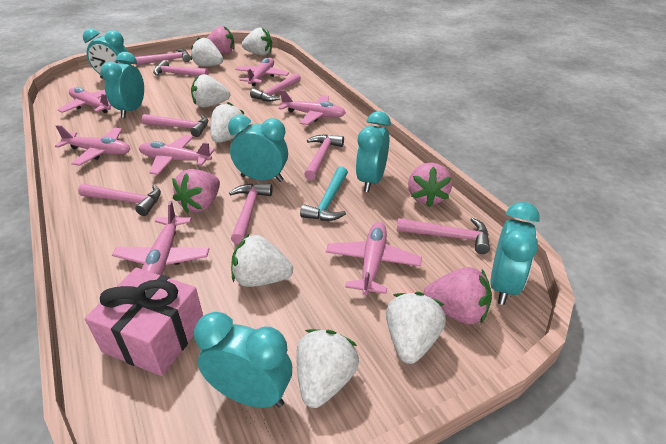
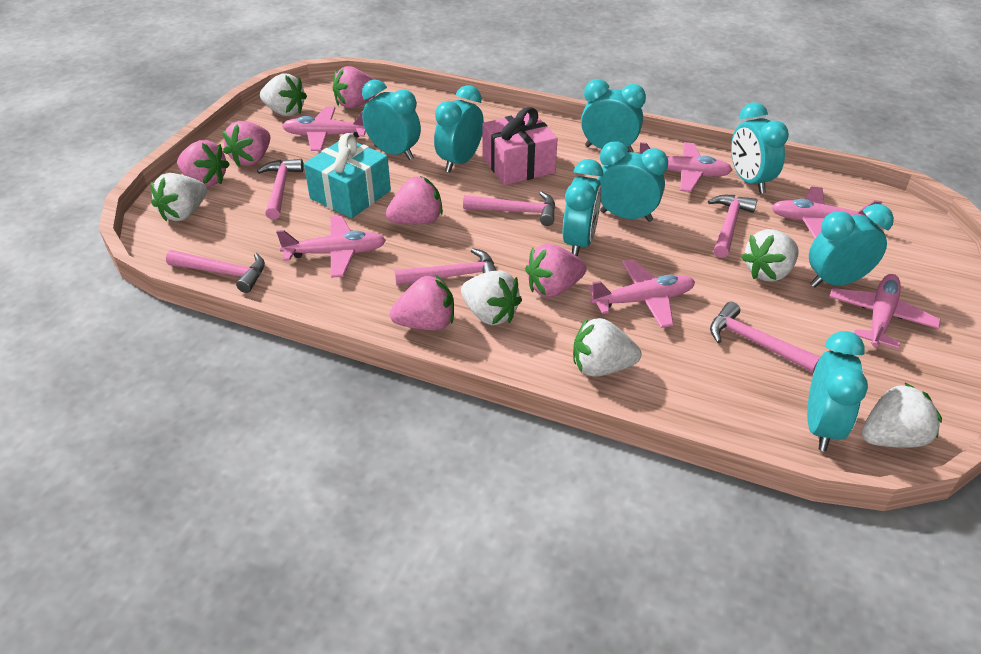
pink hammer: 8 -> 6
pink plane: 7 -> 6
pink strawberry: 4 -> 6
turquoise clock: 6 -> 8
turquoise gift: 0 -> 1
turquoise hammer: 1 -> 0
white strawberry: 7 -> 6

